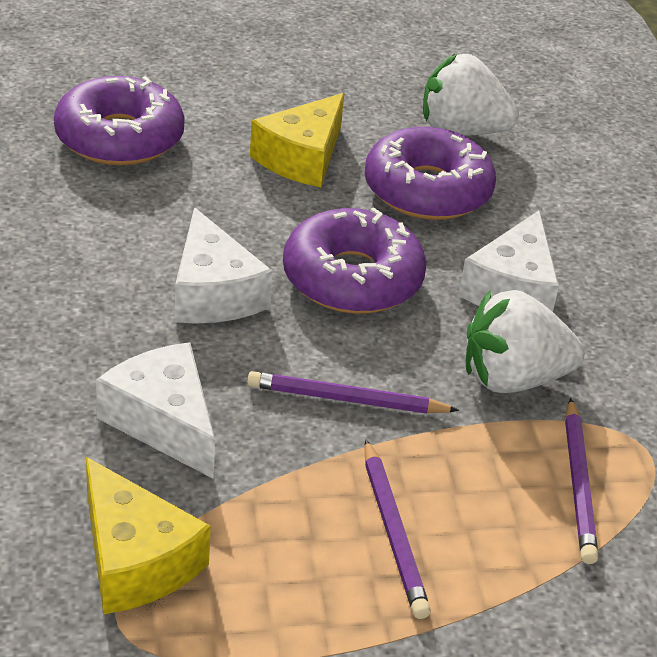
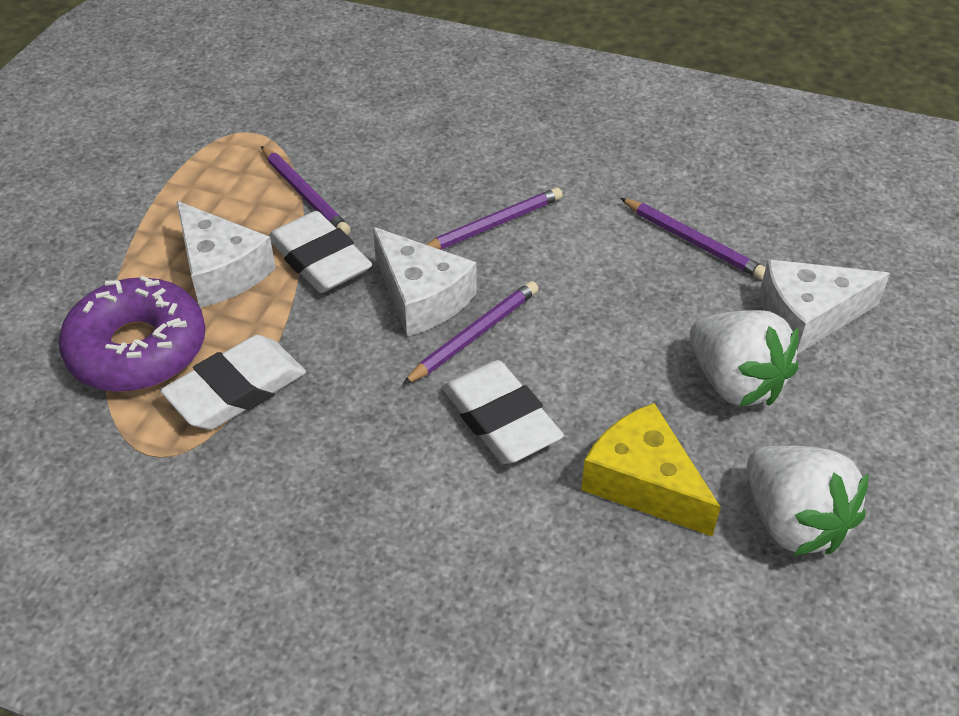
purple donut: 3 -> 1
purple pencil: 3 -> 4
white eraser: 0 -> 3
yellow cheese: 2 -> 1

